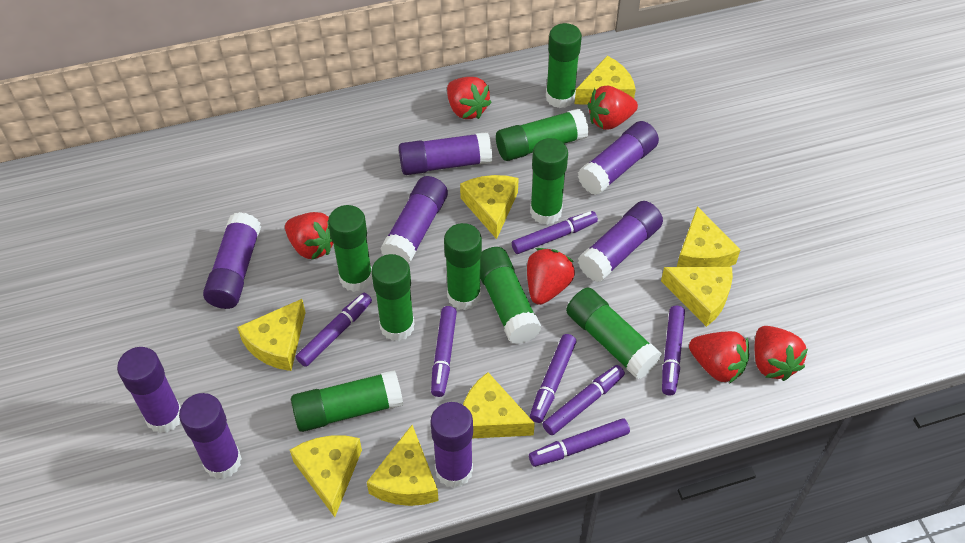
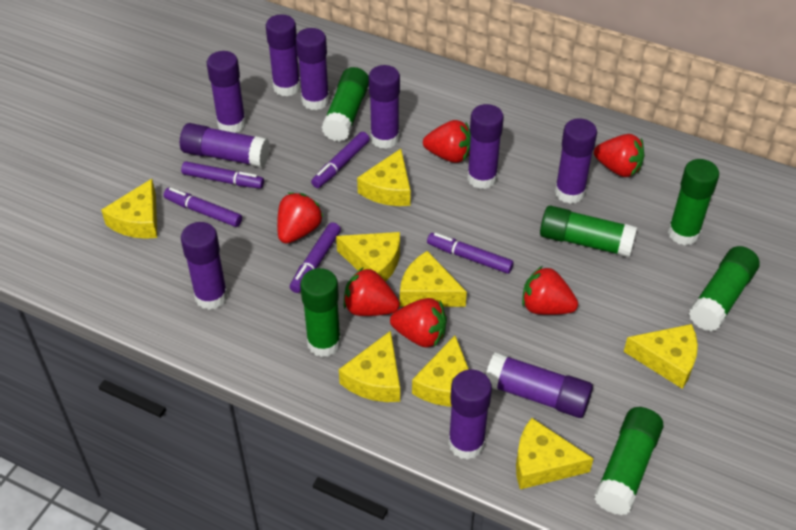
green glue stick: 9 -> 6
purple glue stick: 8 -> 10
purple marker: 7 -> 5

